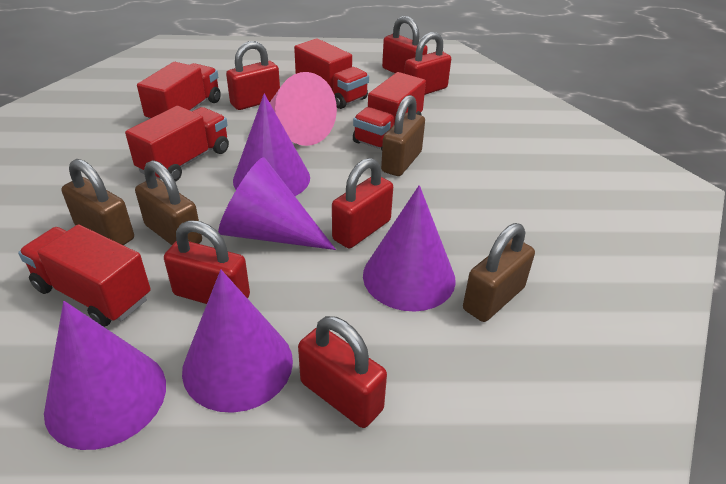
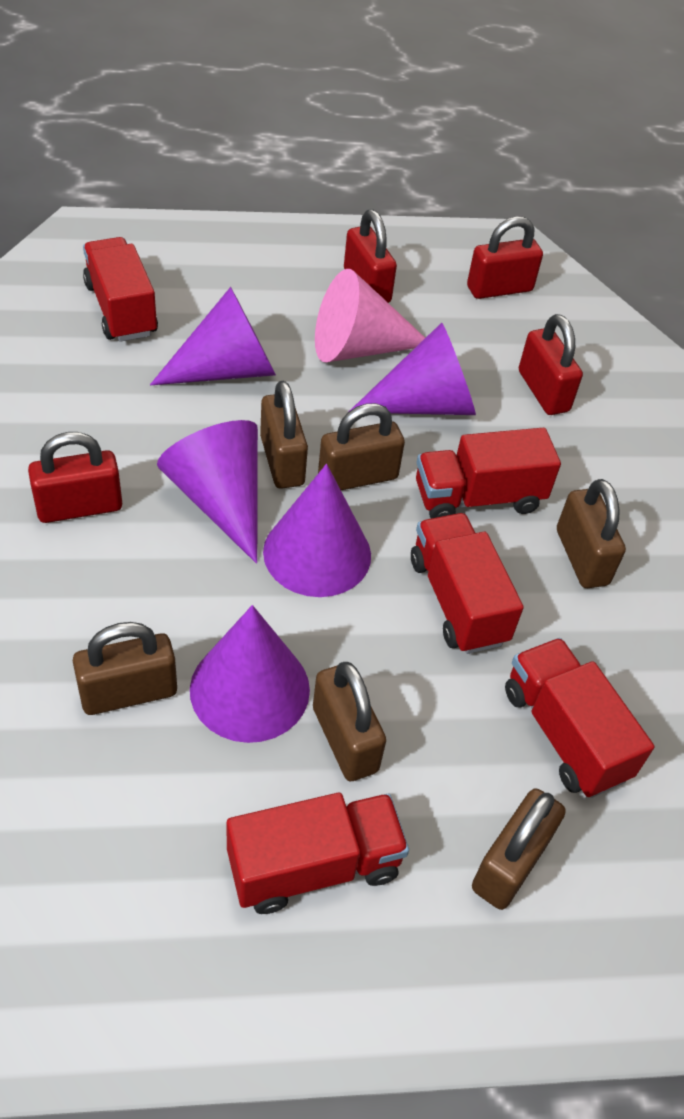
brown padlock: 4 -> 6
red padlock: 6 -> 4

